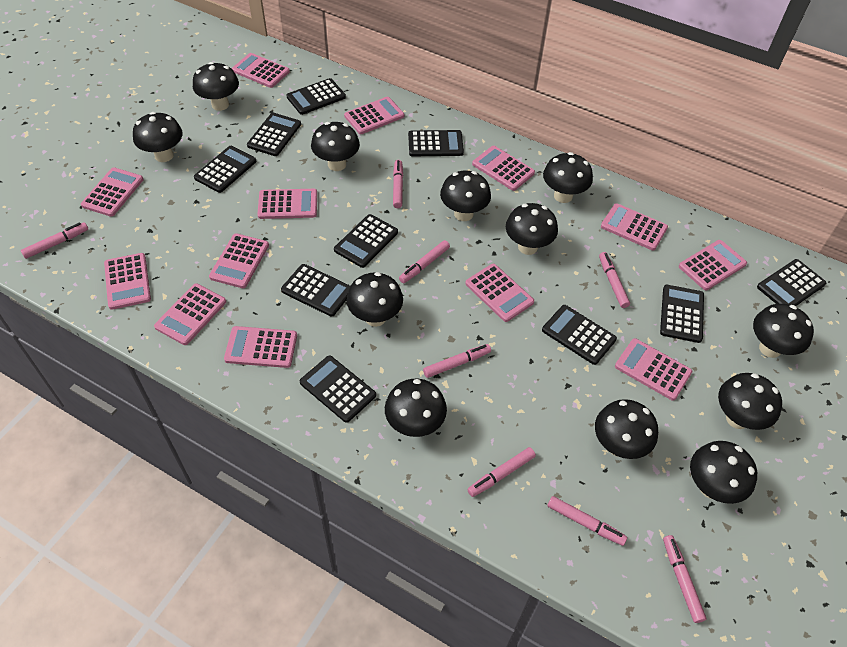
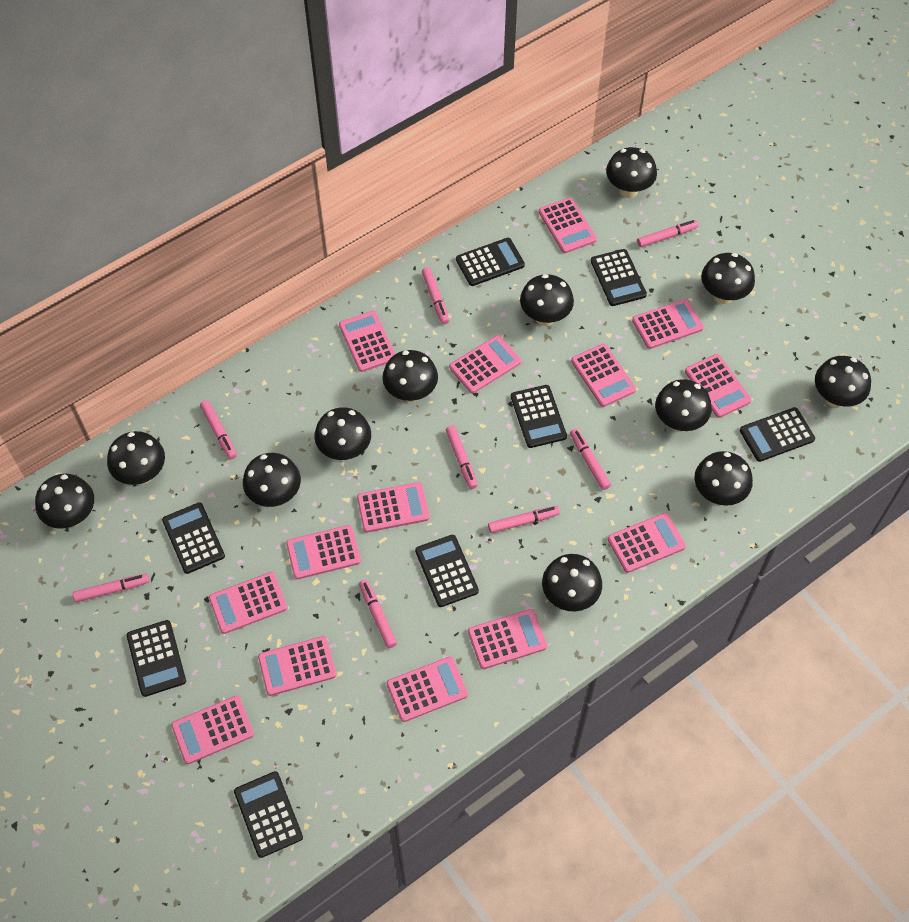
black calculator: 10 -> 8
pink calculator: 13 -> 14

